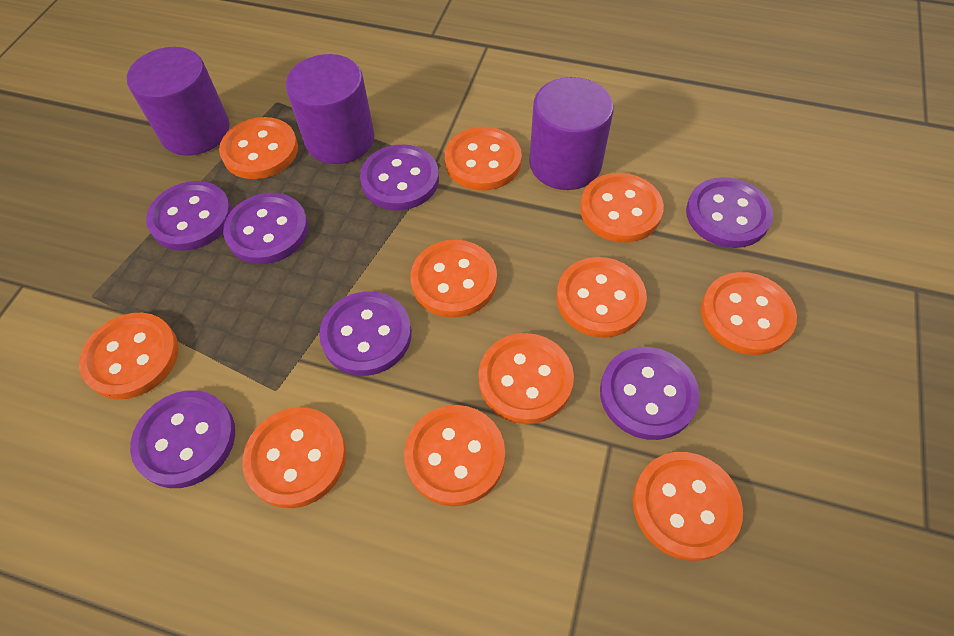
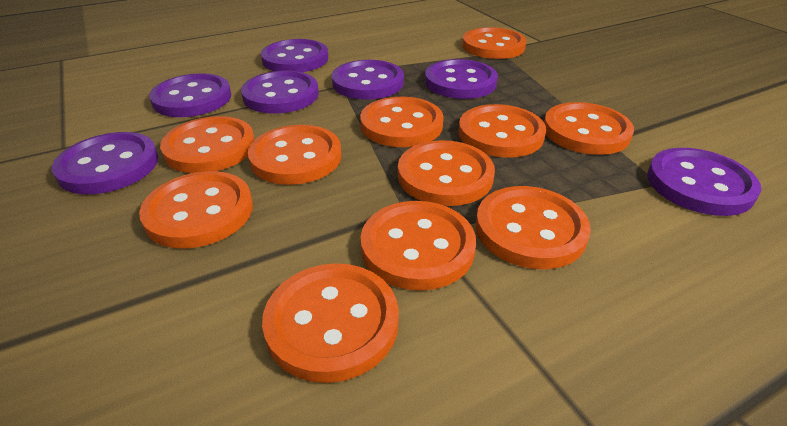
purple cylinder: 3 -> 0

